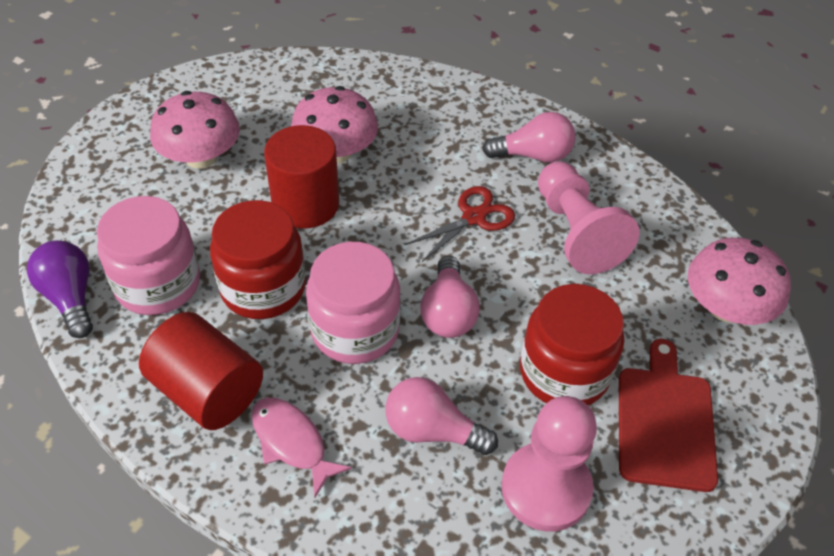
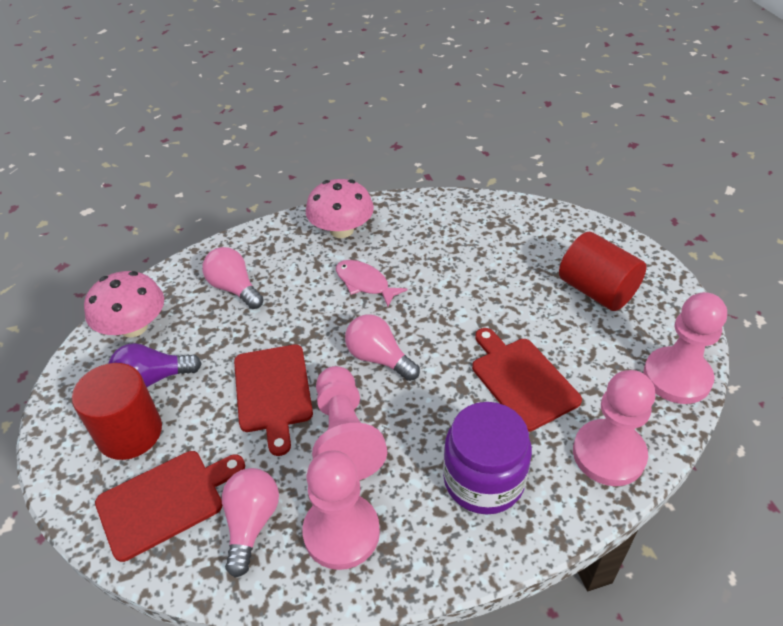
pink jar: 2 -> 0
pink mushroom: 3 -> 2
pink pawn: 2 -> 4
purple jar: 0 -> 1
red cutting board: 1 -> 3
red jar: 2 -> 0
red scissors: 1 -> 0

